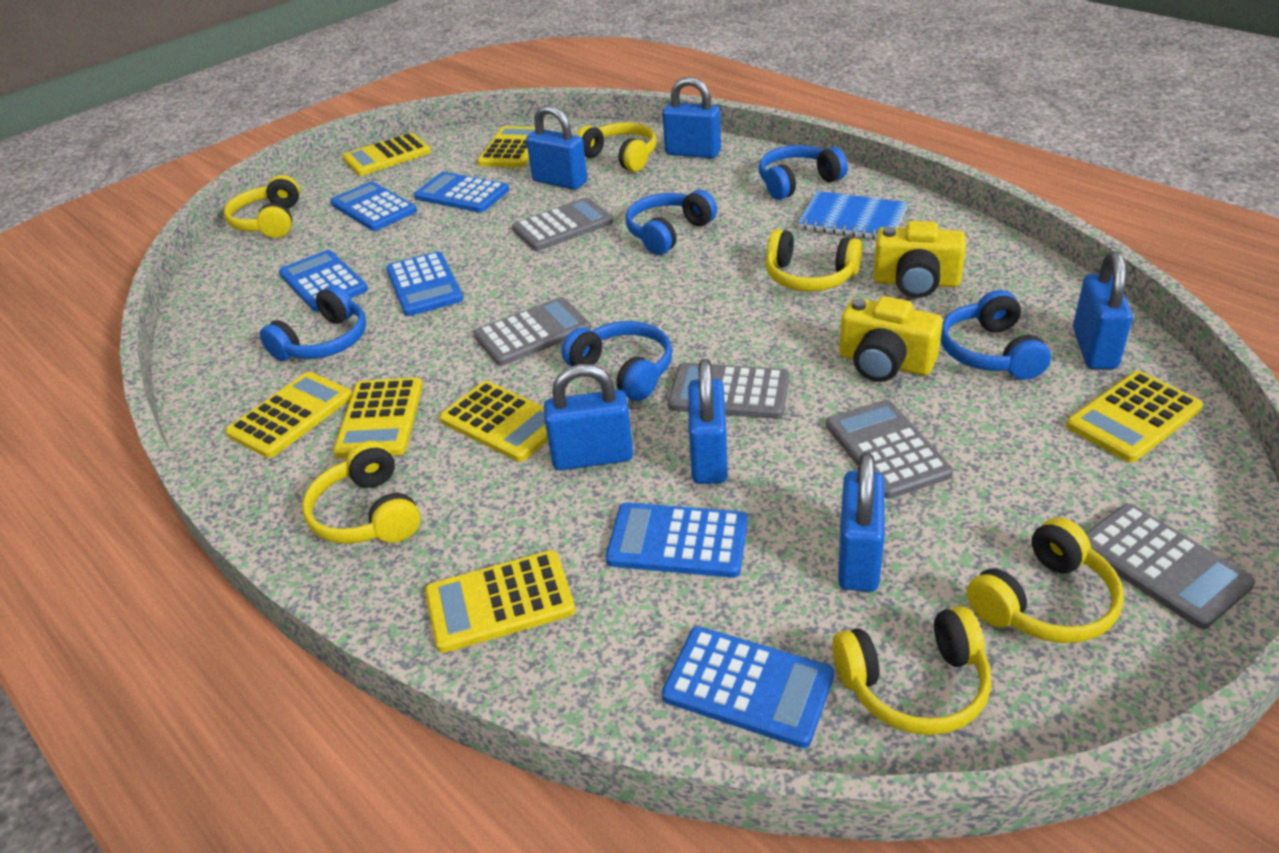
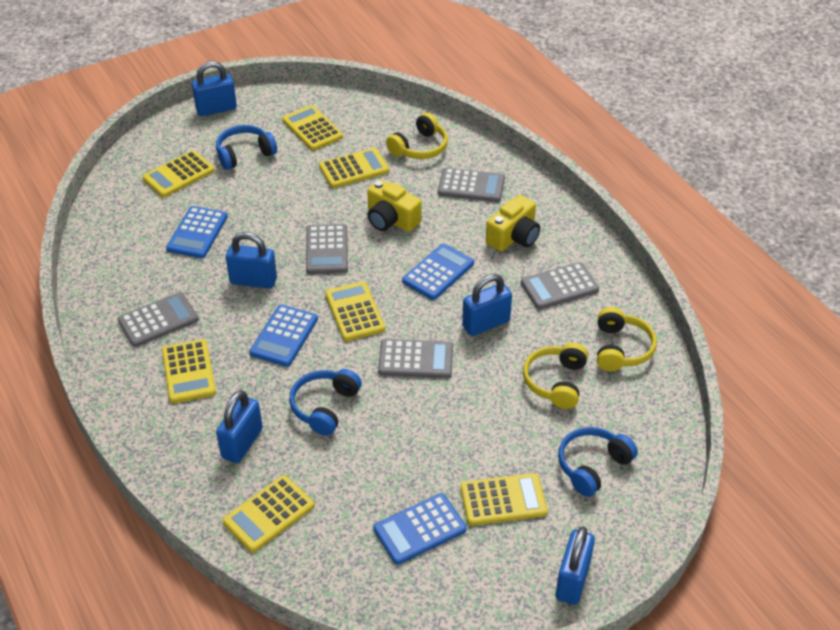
blue calculator: 6 -> 4
blue headphones: 5 -> 3
blue notebook: 1 -> 0
blue padlock: 6 -> 5
yellow headphones: 6 -> 3

